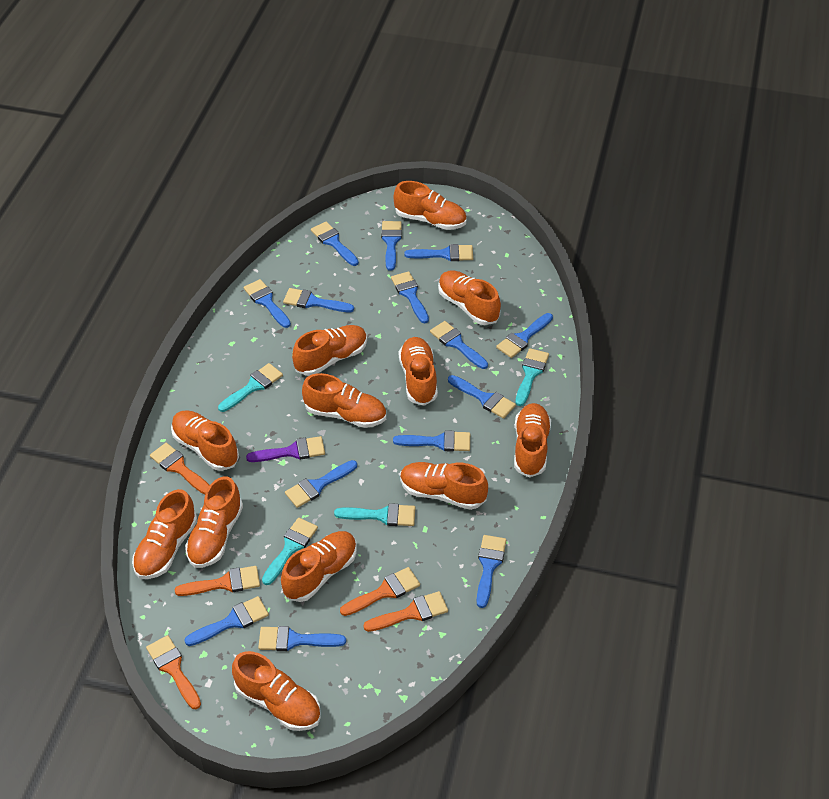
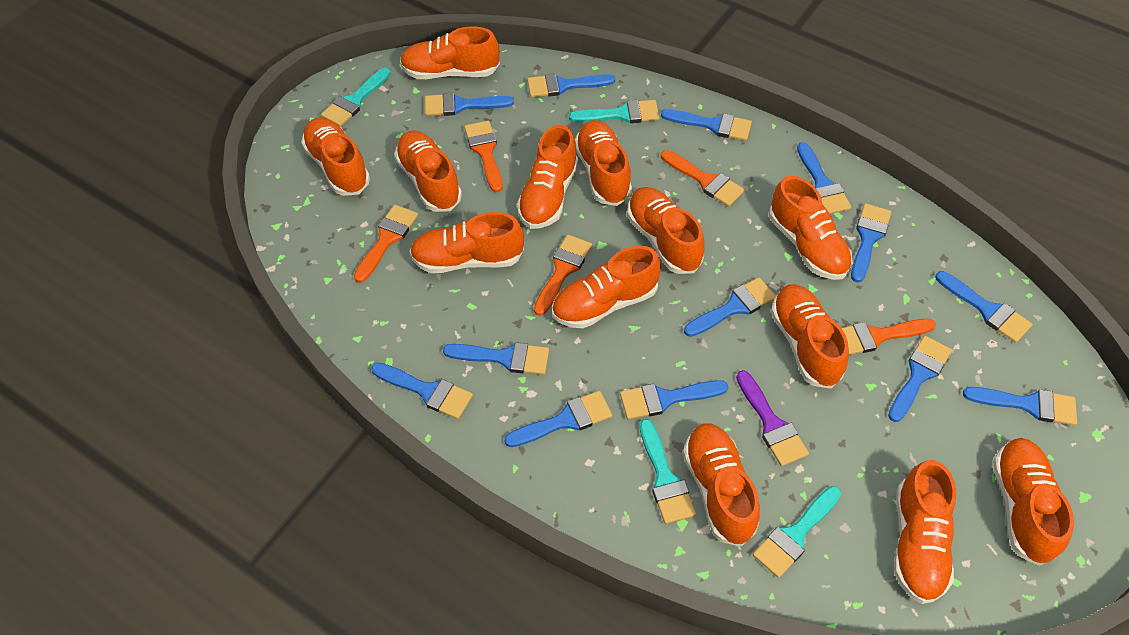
blue brush: 14 -> 13
orange shoe: 12 -> 13

